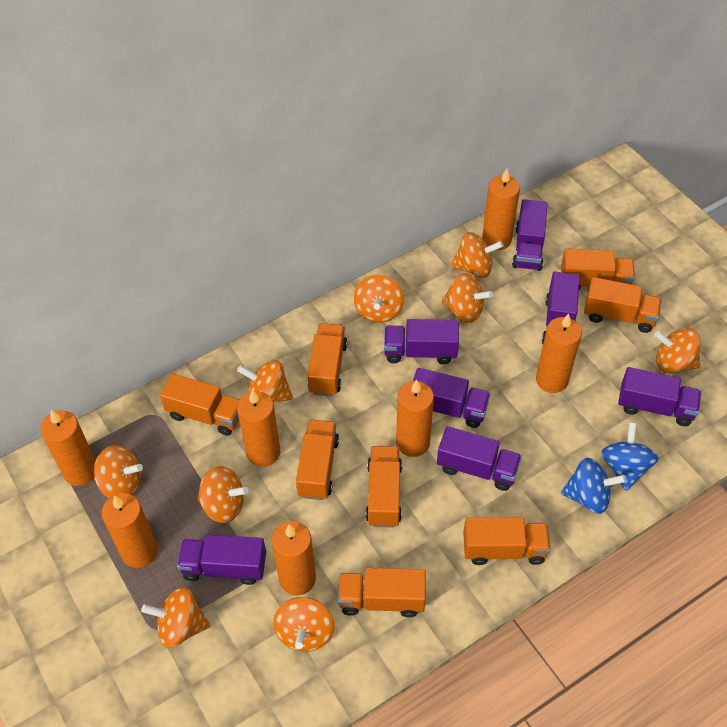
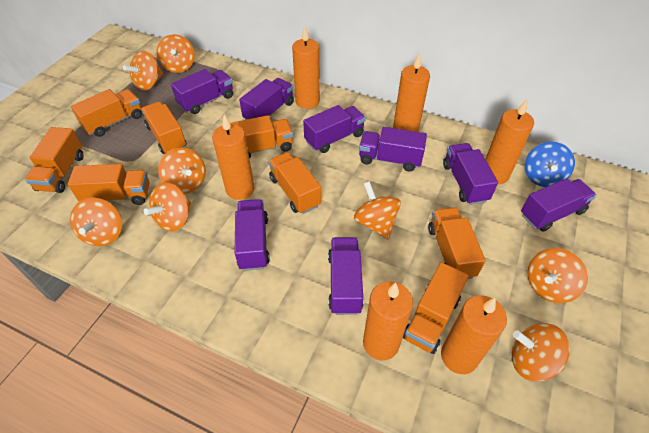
blue spinning top: 2 -> 1
orange candle: 7 -> 6
orange spinning top: 9 -> 8
purple truck: 7 -> 8

